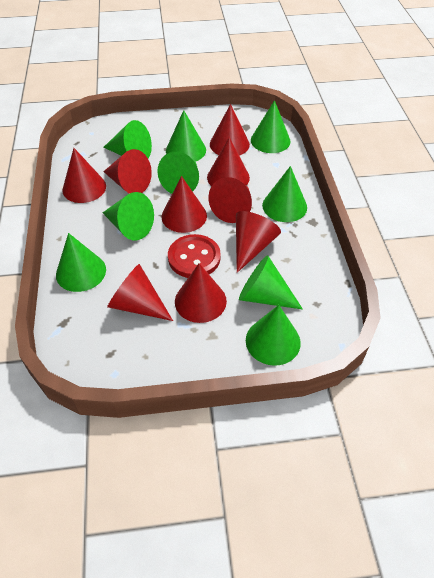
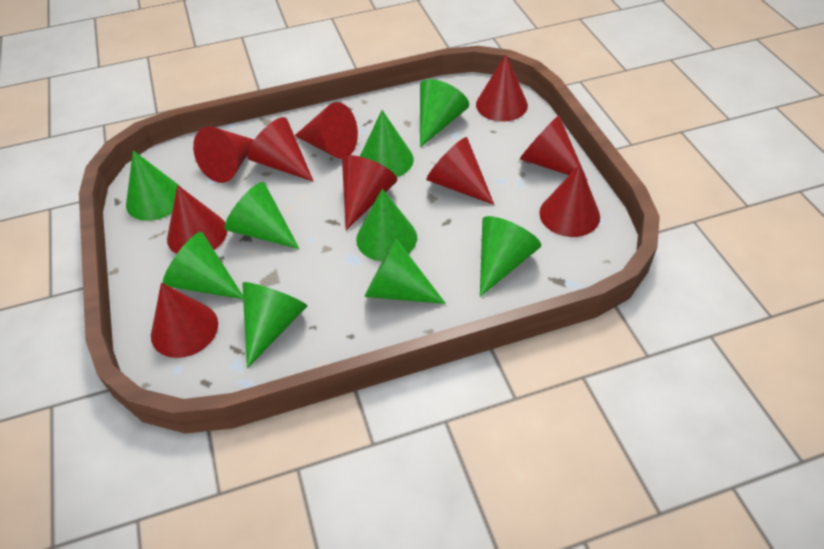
red button: 1 -> 0
red cone: 9 -> 10

